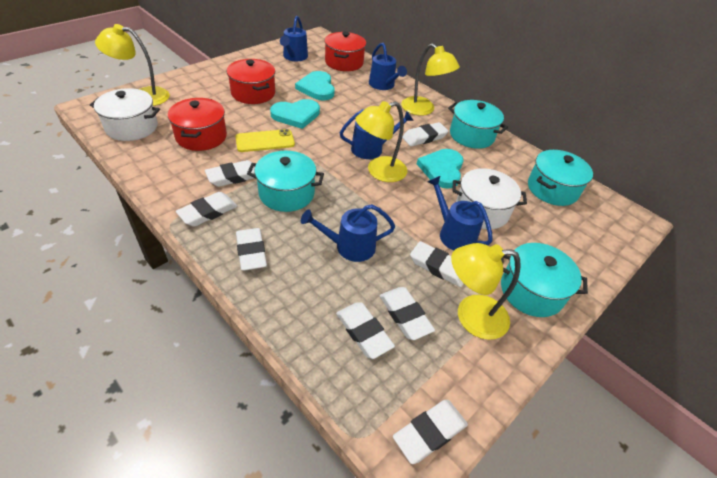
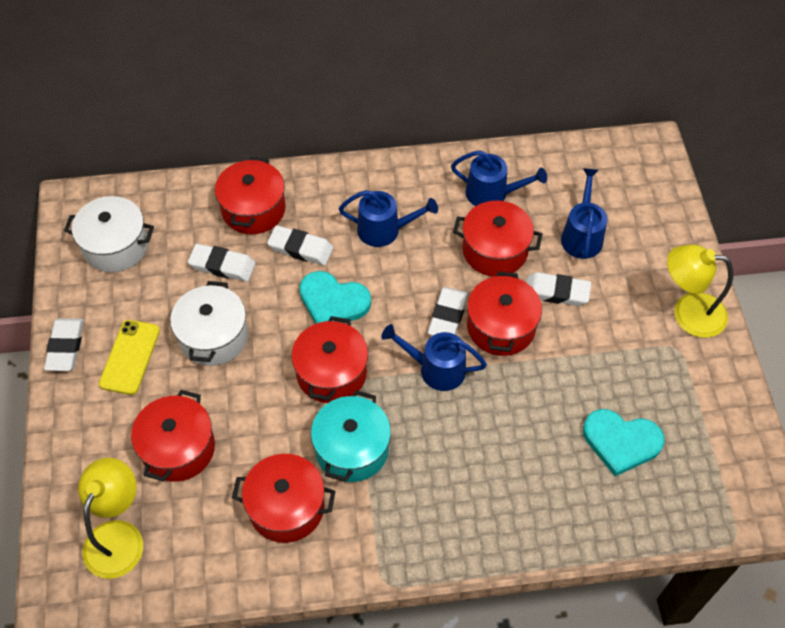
blue watering can: 5 -> 4
red pot: 3 -> 6
turquoise heart: 3 -> 2
turquoise pot: 4 -> 1
white eraser: 8 -> 5
yellow lamp: 4 -> 2

